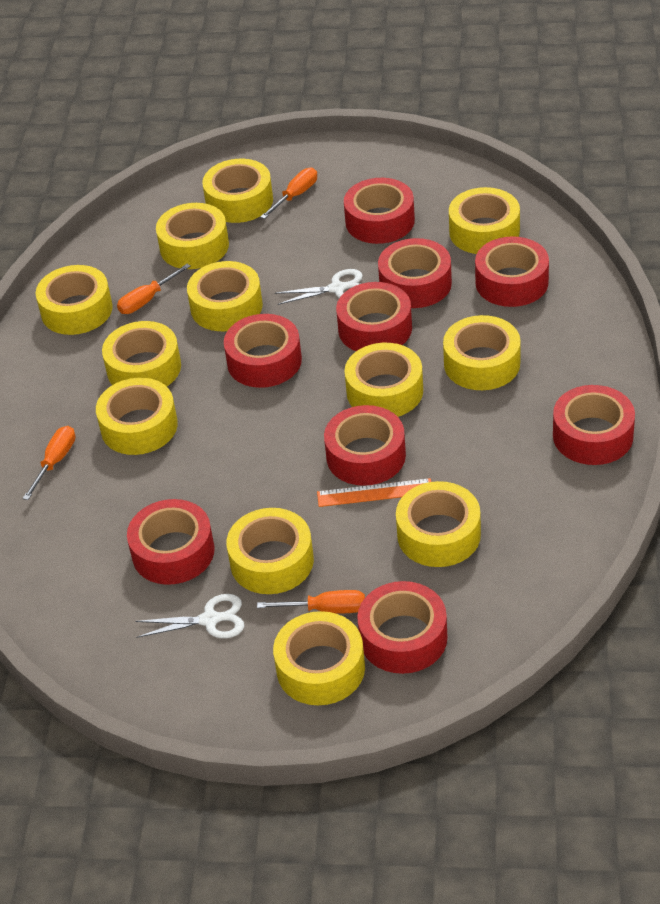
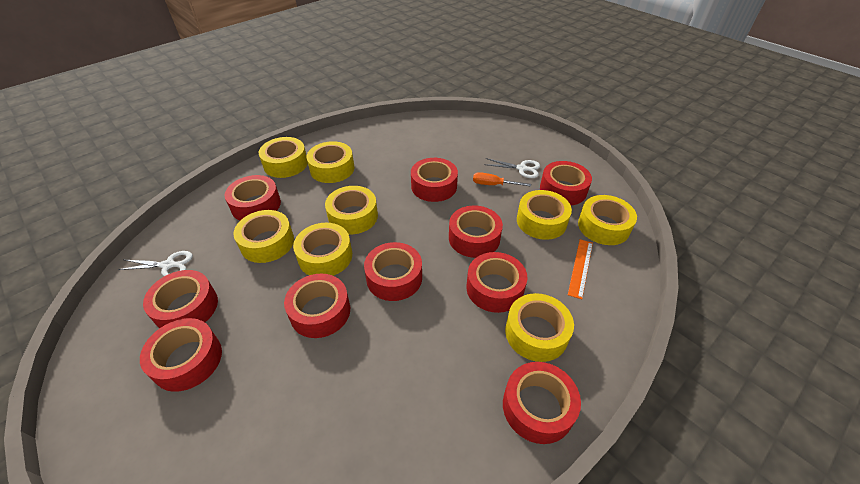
orange screwdriver: 4 -> 1
red tape: 9 -> 10
yellow tape: 12 -> 8

